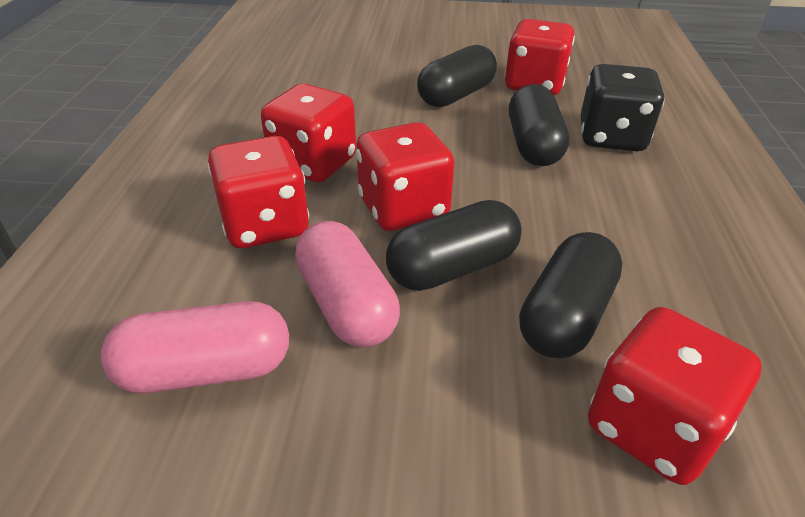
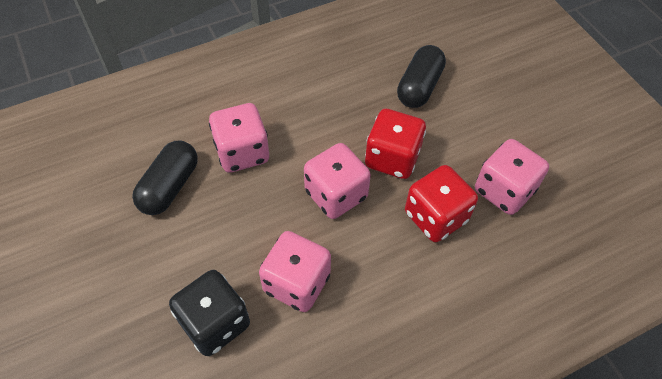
black capsule: 4 -> 2
pink capsule: 2 -> 0
pink dice: 0 -> 4
red dice: 5 -> 2

